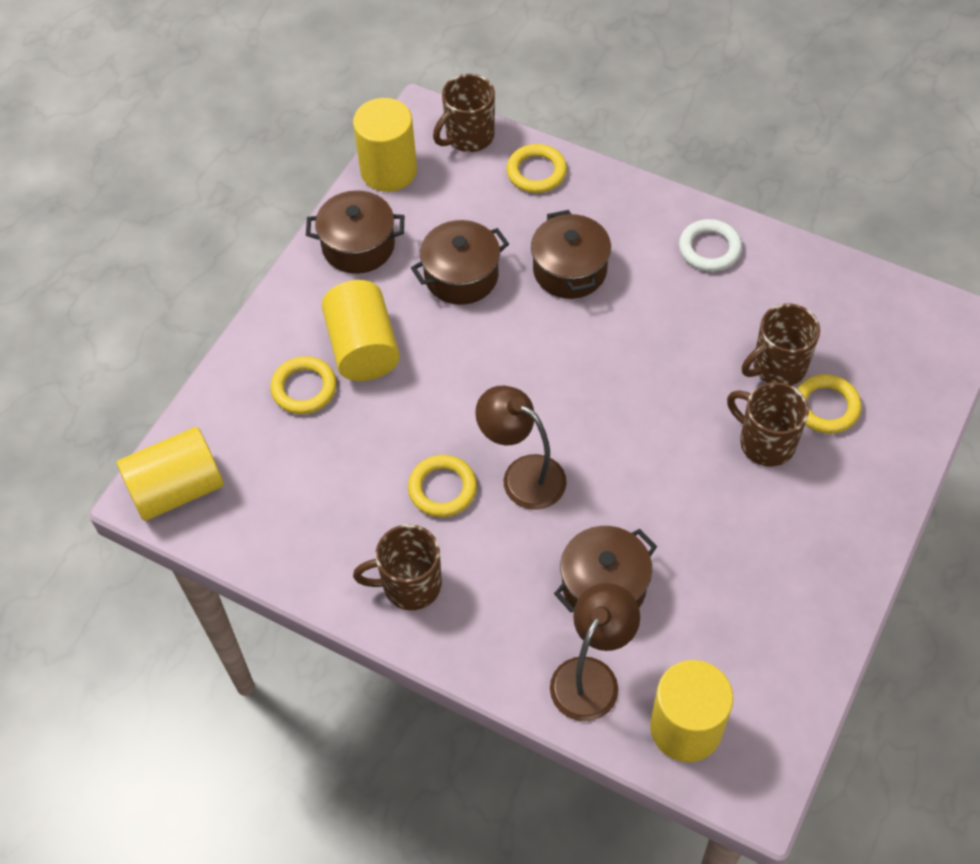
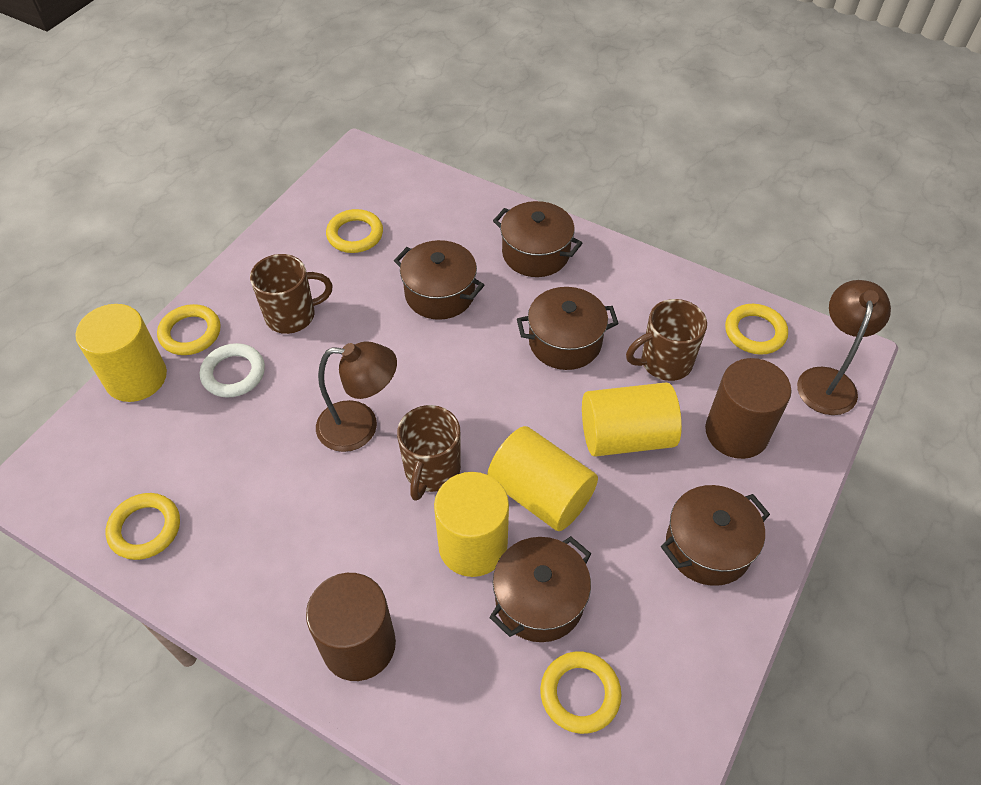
brown cylinder: 0 -> 2
brown mug: 4 -> 3
brown pot: 4 -> 5
yellow ring: 4 -> 5

